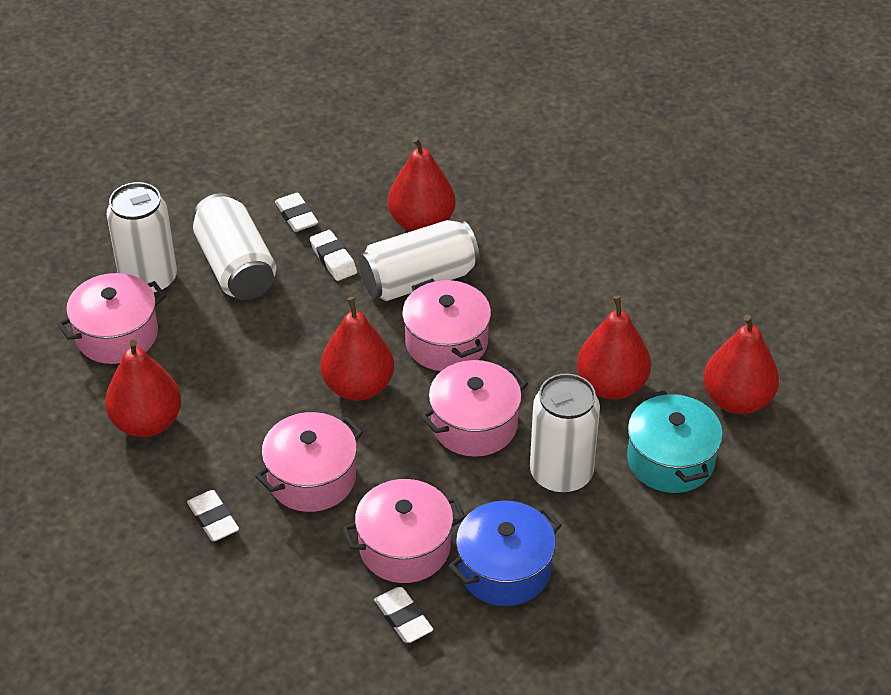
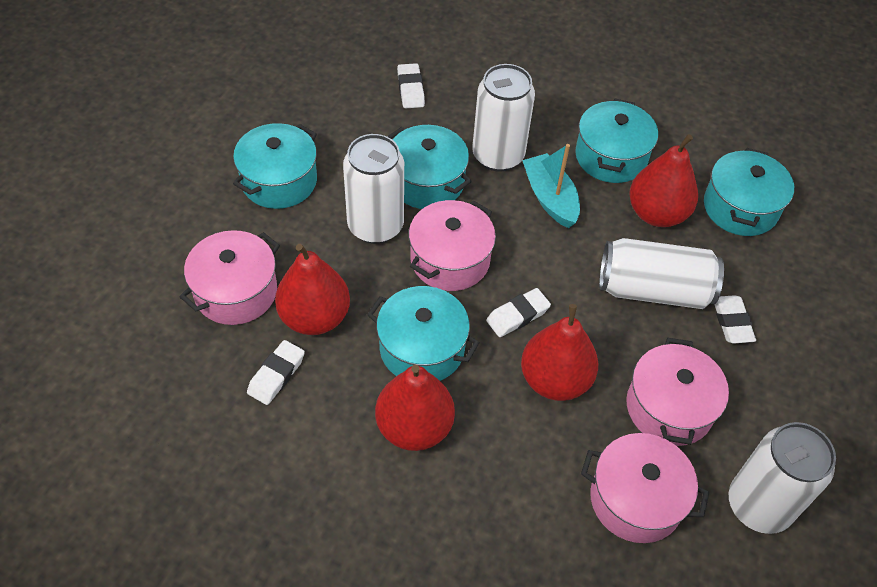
blue pot: 1 -> 0
pink pot: 5 -> 4
red pear: 5 -> 4
turquoise boat: 0 -> 1
turquoise pot: 1 -> 5

